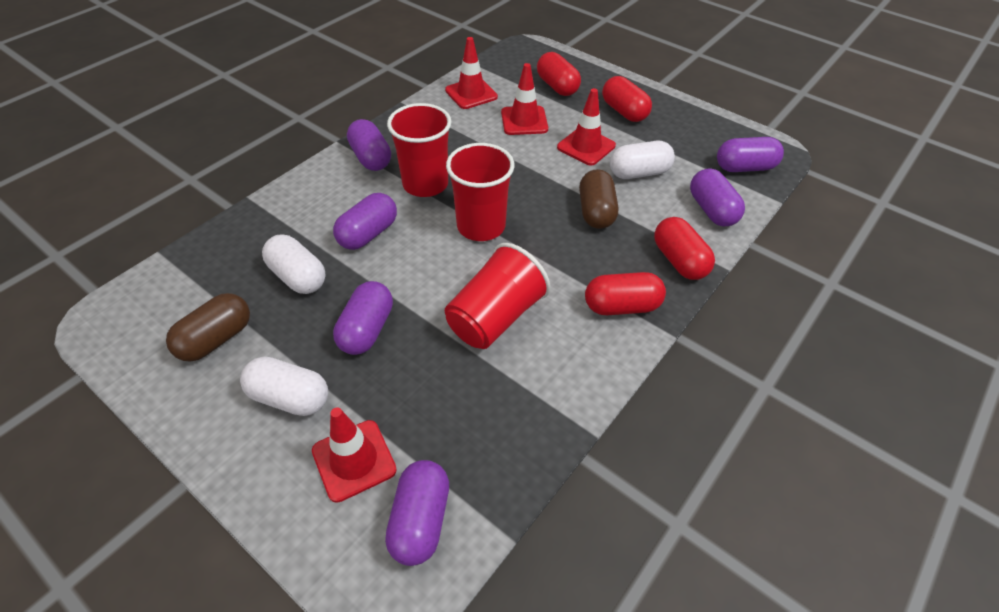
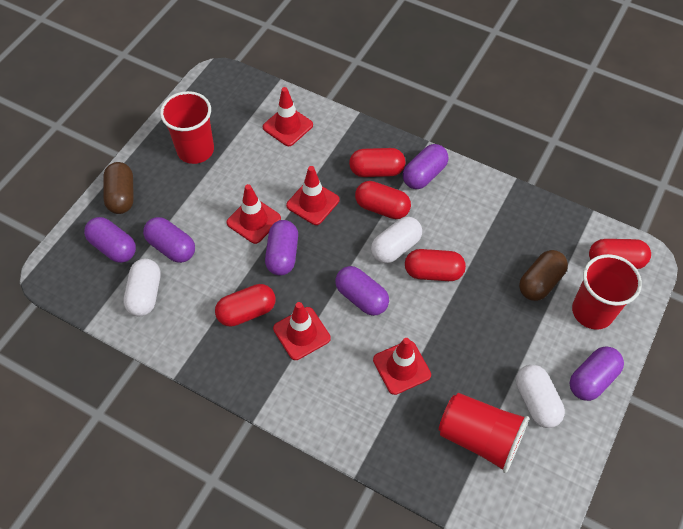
red capsule: 4 -> 5
red traffic cone: 4 -> 5

